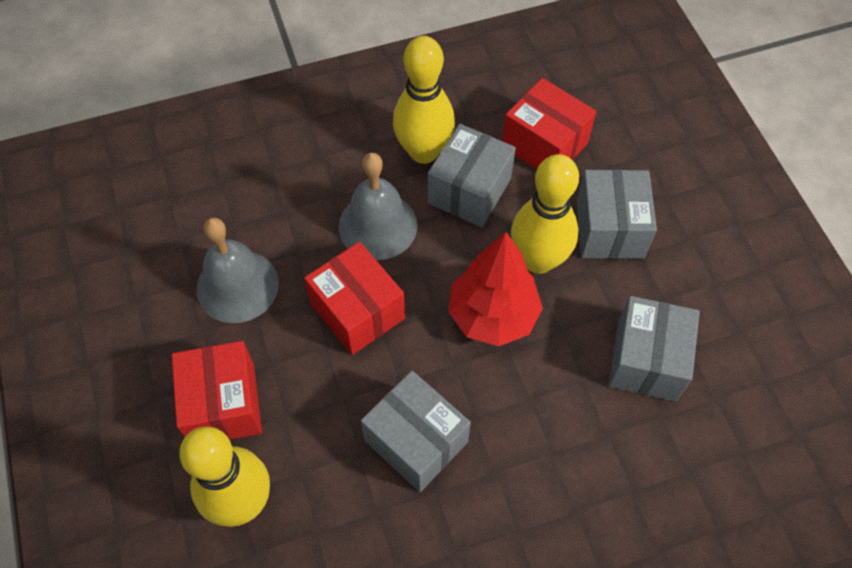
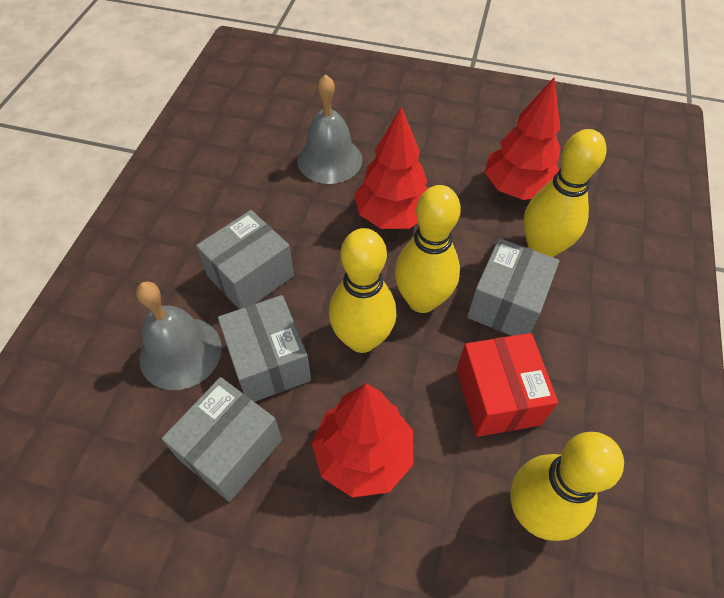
red box: 3 -> 1
red tree: 1 -> 3
yellow bowling pin: 3 -> 4

